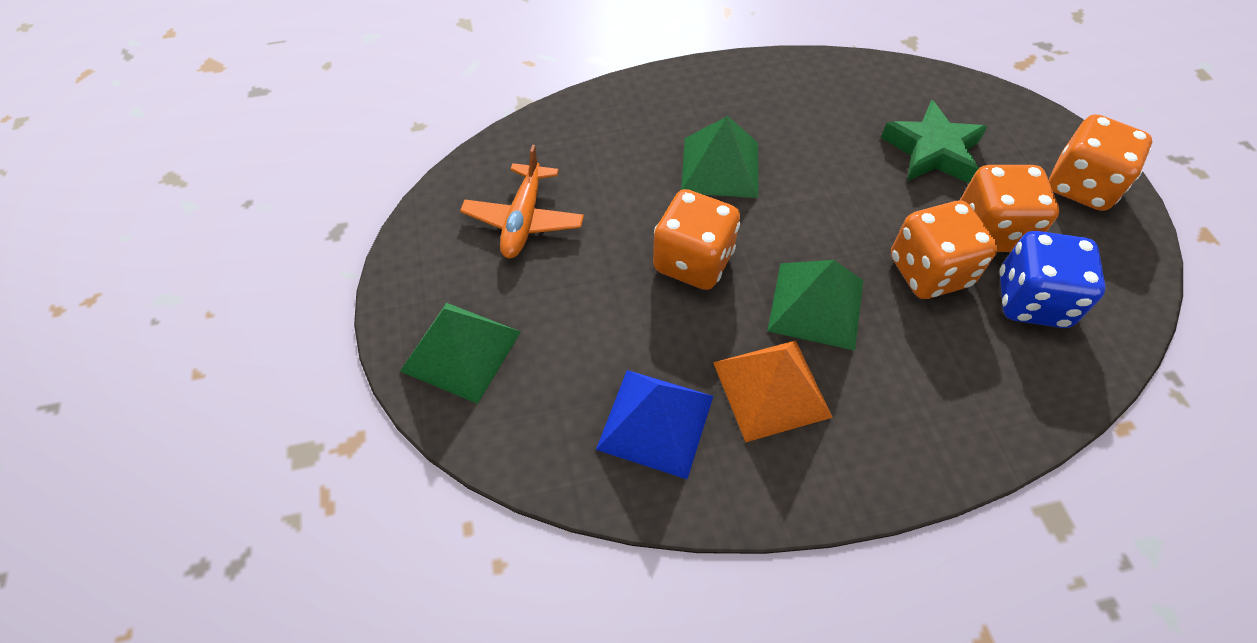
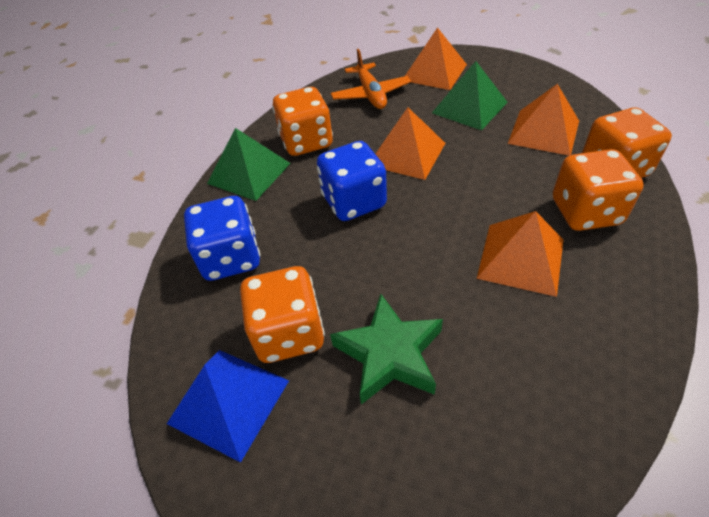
blue dice: 1 -> 2
green pyramid: 3 -> 2
orange pyramid: 1 -> 4

